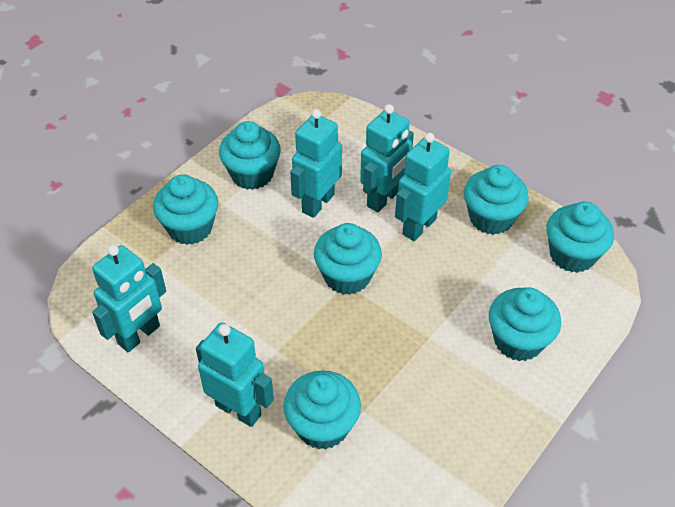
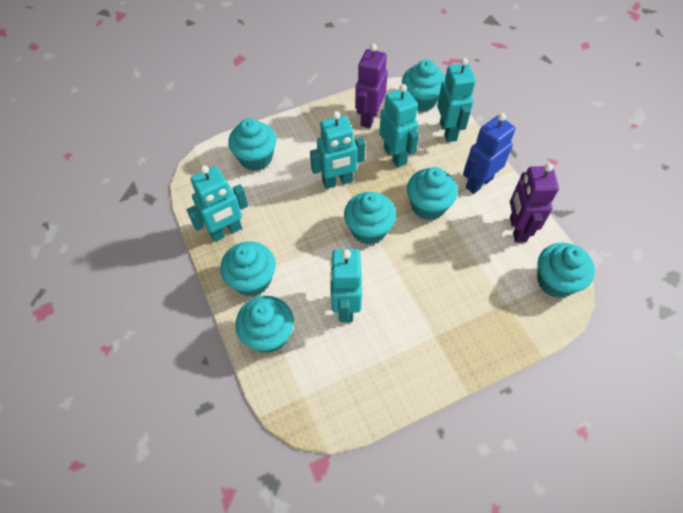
blue robot: 0 -> 1
purple robot: 0 -> 2

